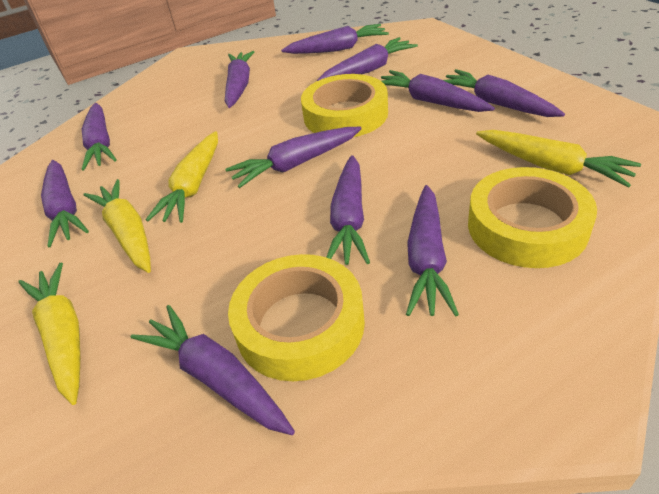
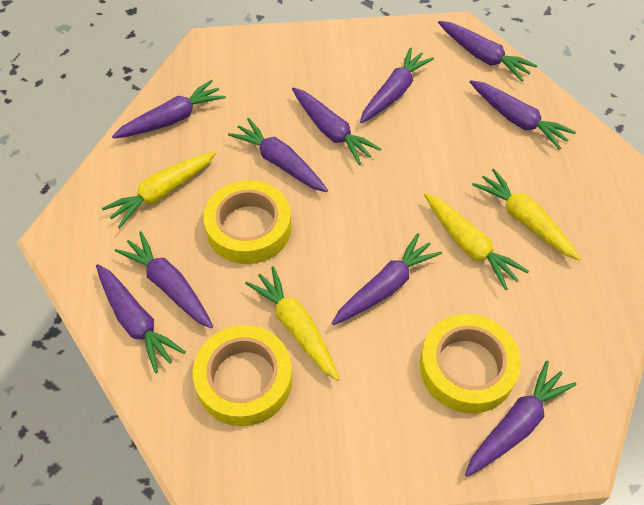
purple carrot: 11 -> 10

